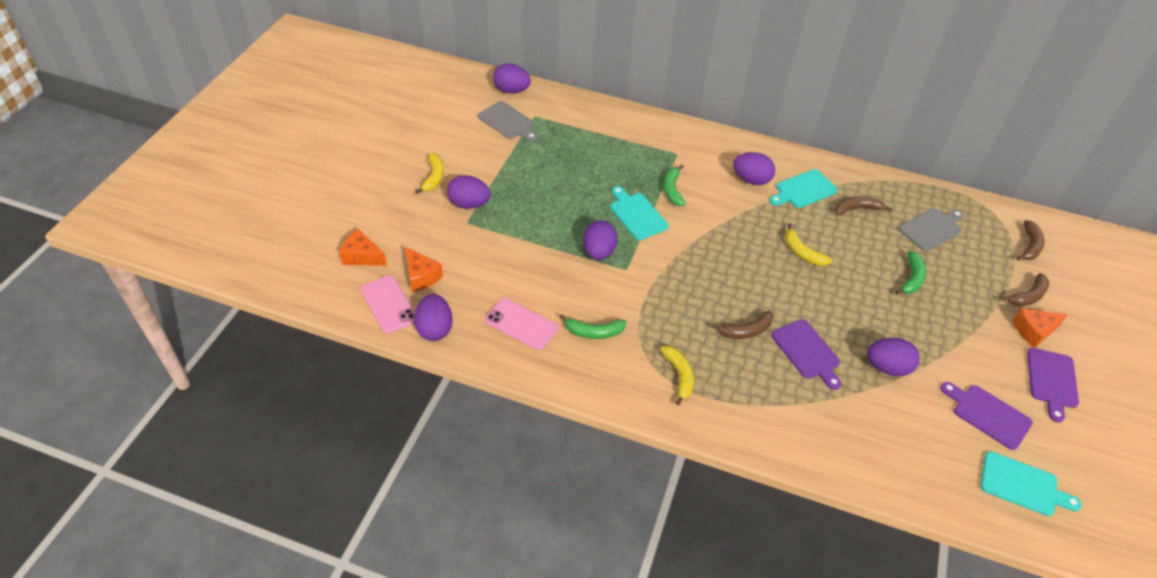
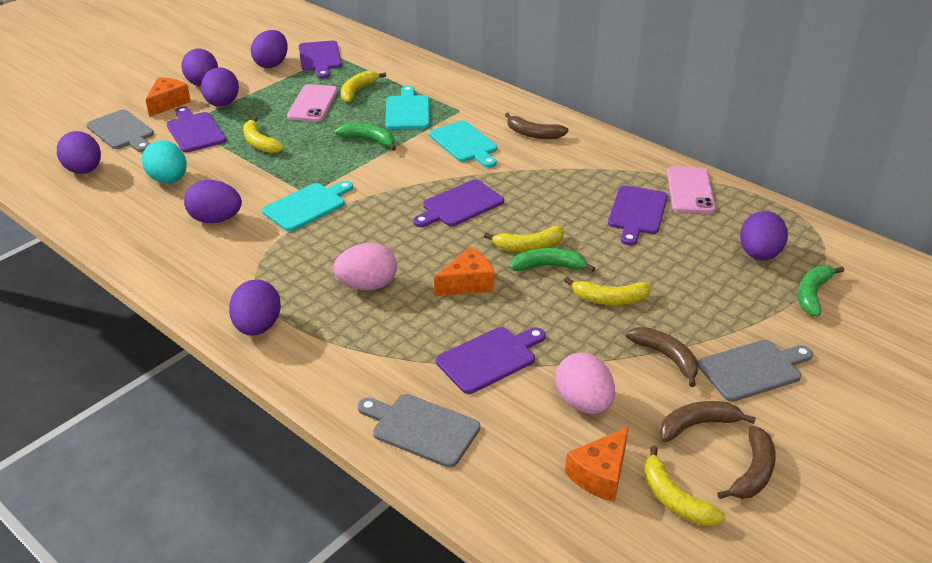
grey cutting board: 2 -> 3
pink egg: 0 -> 2
purple cutting board: 3 -> 5
purple egg: 6 -> 7
turquoise egg: 0 -> 1
yellow banana: 3 -> 5

